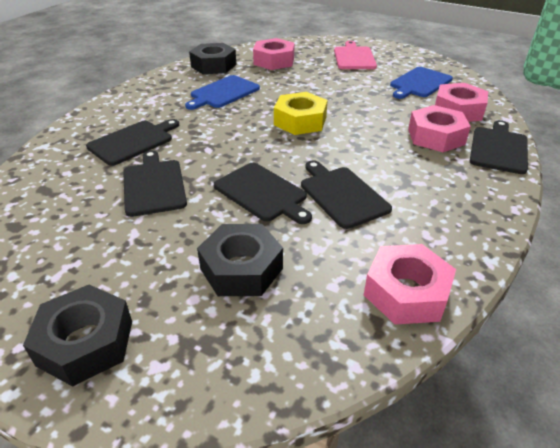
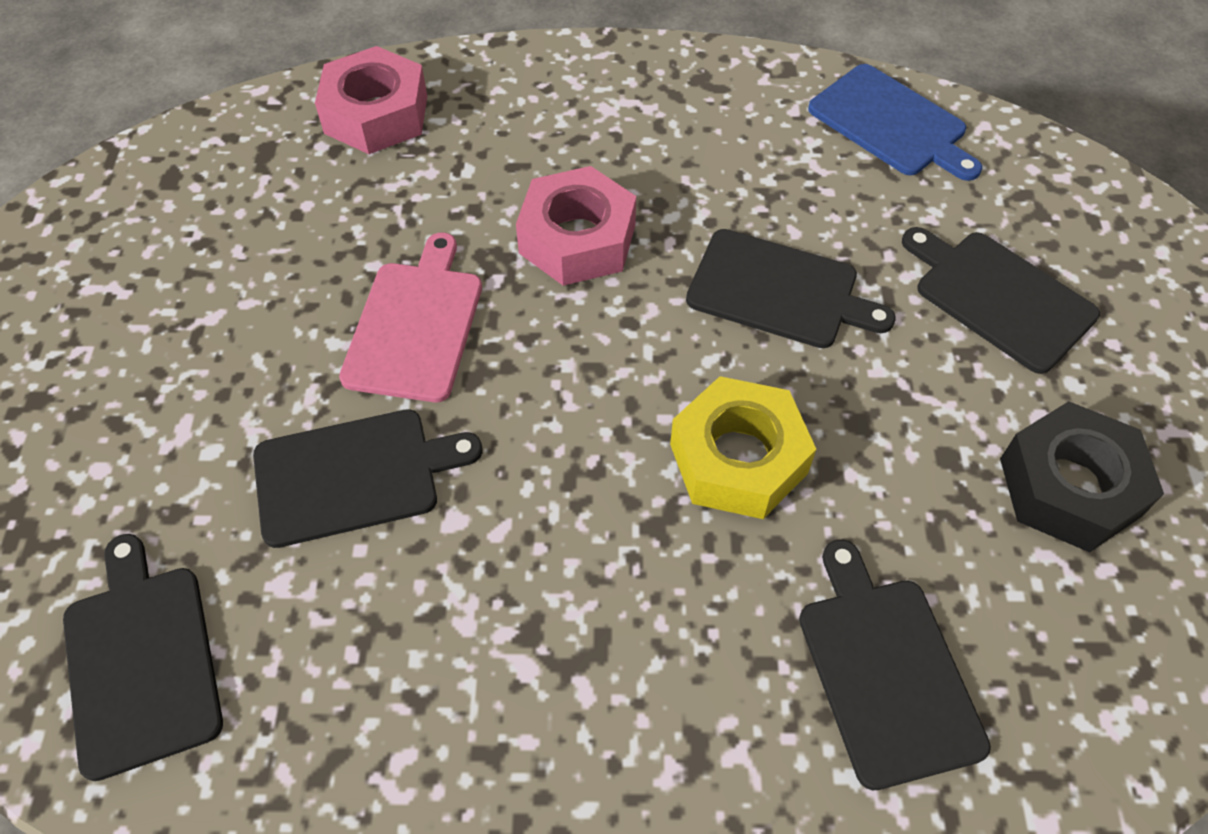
black nut: 3 -> 1
blue cutting board: 2 -> 1
pink nut: 4 -> 2

